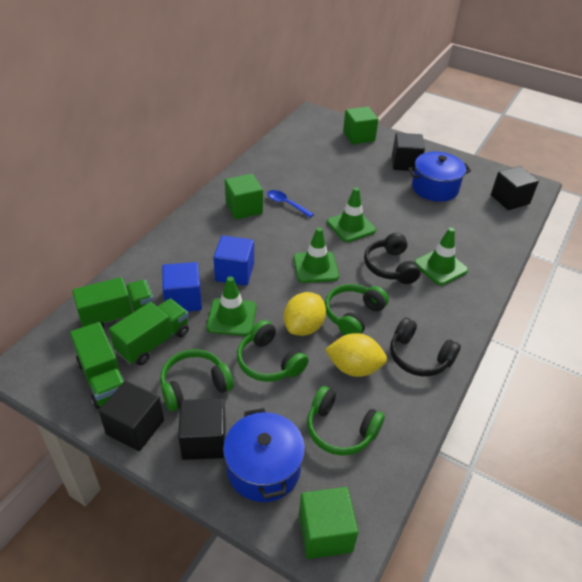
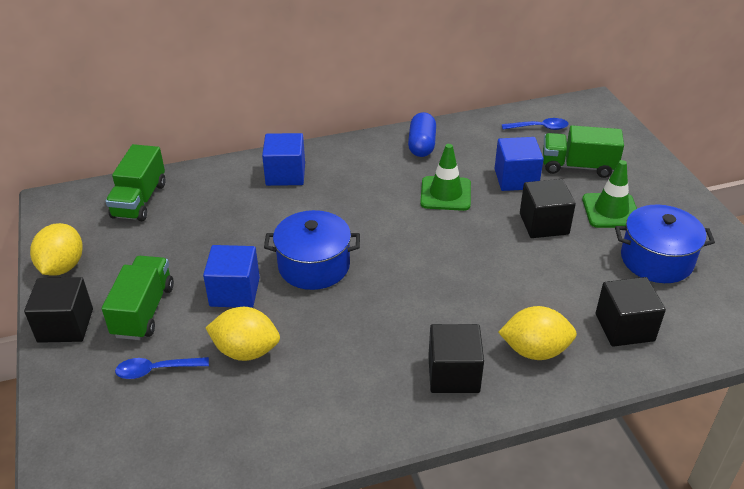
black headphones: 2 -> 0
blue capsule: 0 -> 1
blue cube: 2 -> 3
blue spoon: 1 -> 2
green cube: 3 -> 0
green headphones: 4 -> 0
green traffic cone: 4 -> 2
yellow lemon: 2 -> 3

